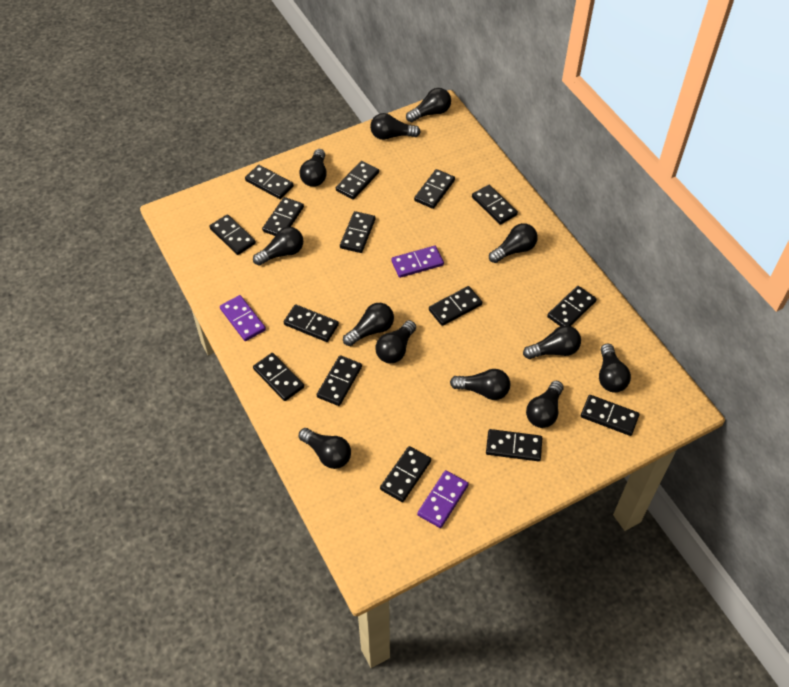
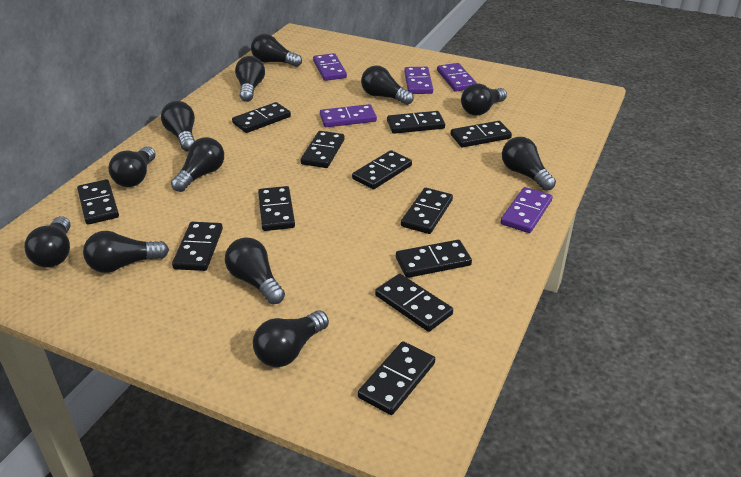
black domino: 15 -> 12
purple domino: 3 -> 5

